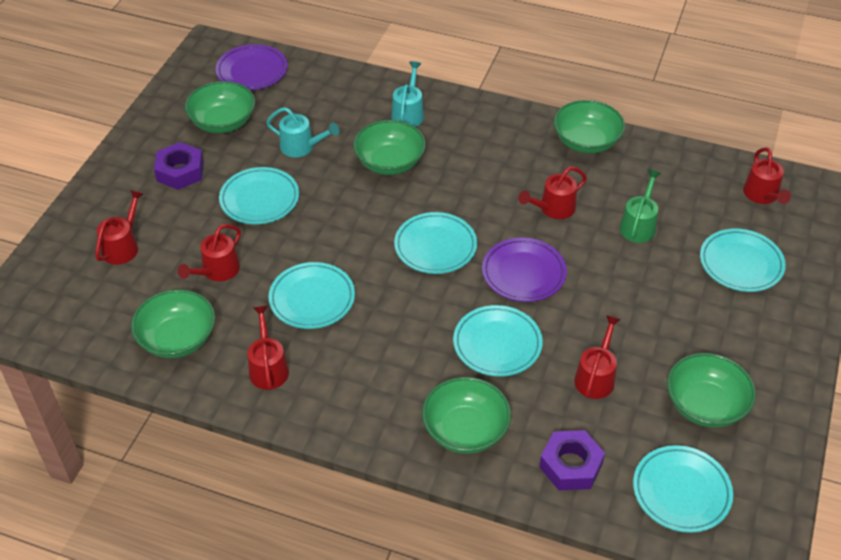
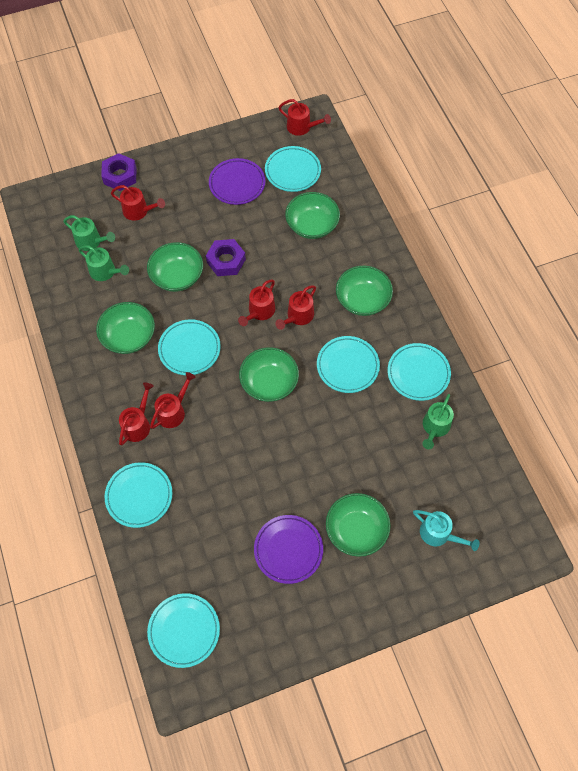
green watering can: 1 -> 3
turquoise watering can: 2 -> 1

